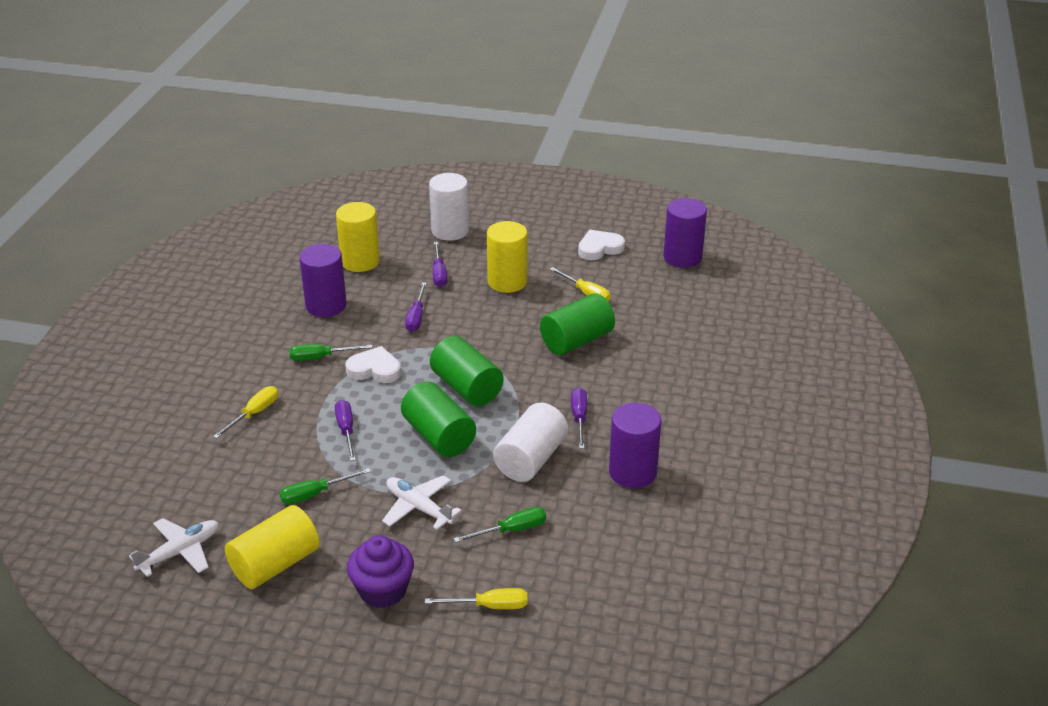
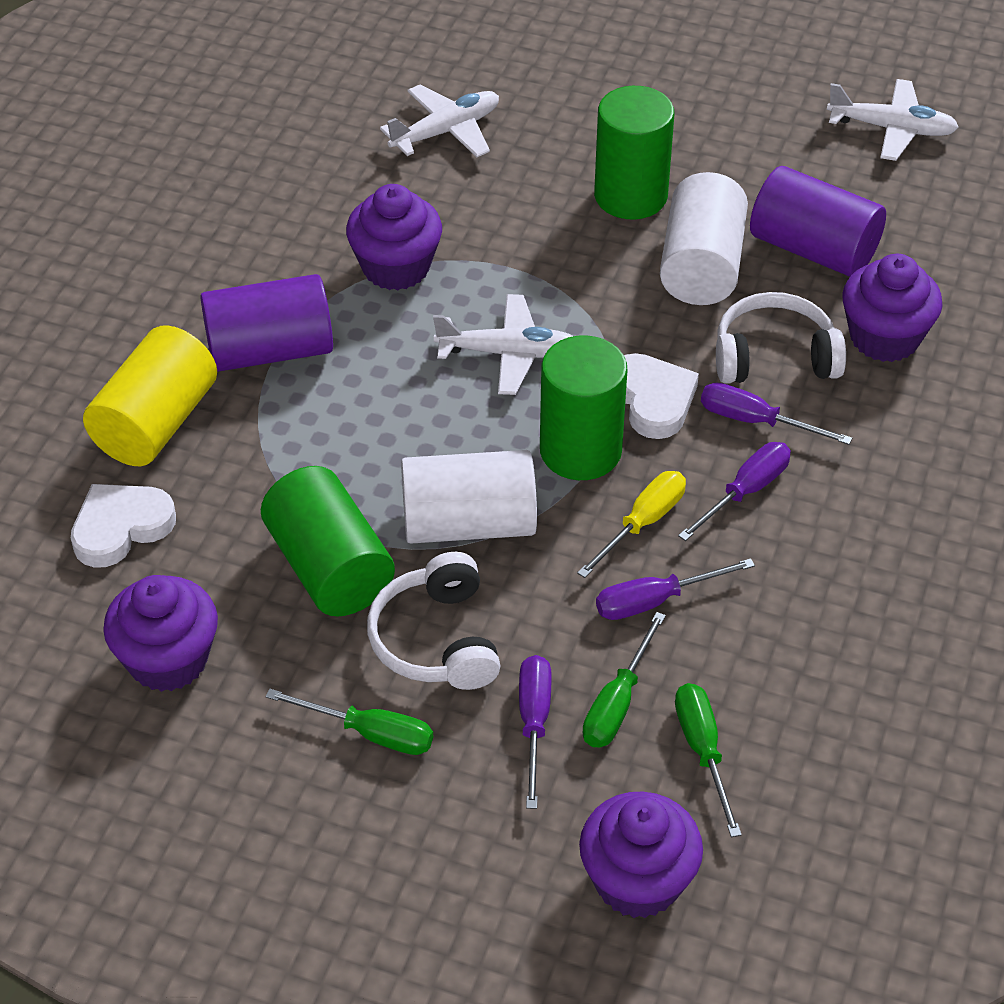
purple cupcake: 1 -> 4
purple cylinder: 3 -> 2
white headphones: 0 -> 2
white plane: 2 -> 3
yellow cylinder: 3 -> 1
yellow screwdriver: 3 -> 1

